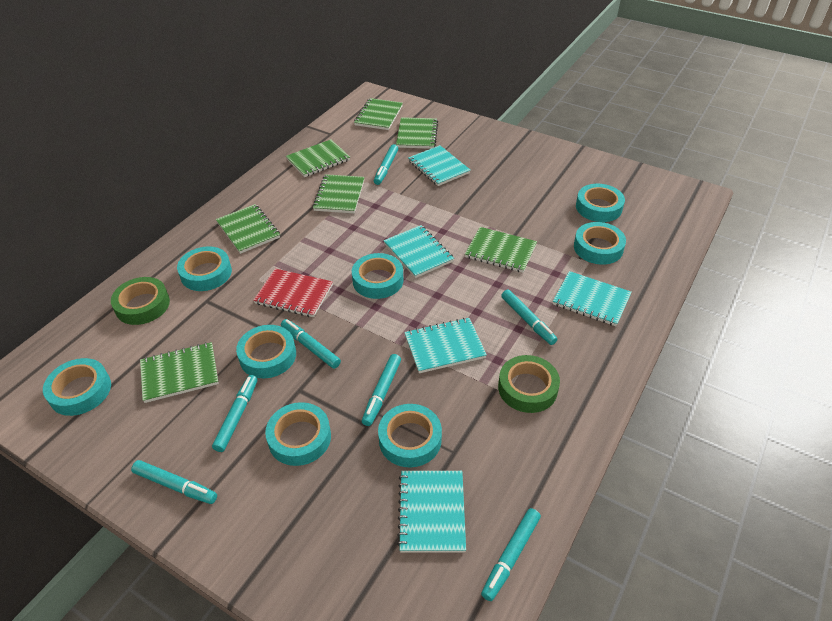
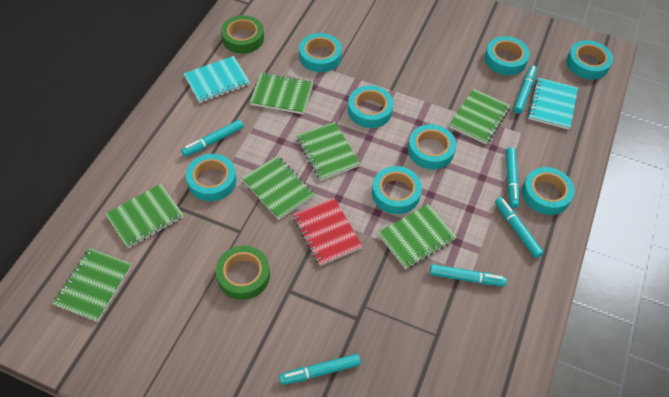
turquoise marker: 7 -> 6
turquoise notebook: 5 -> 2

